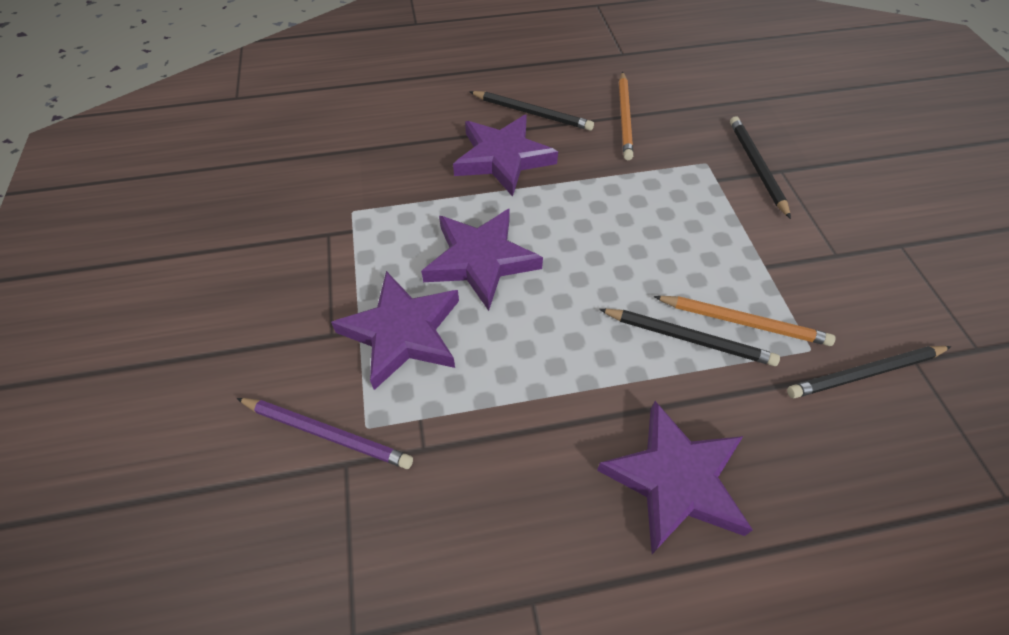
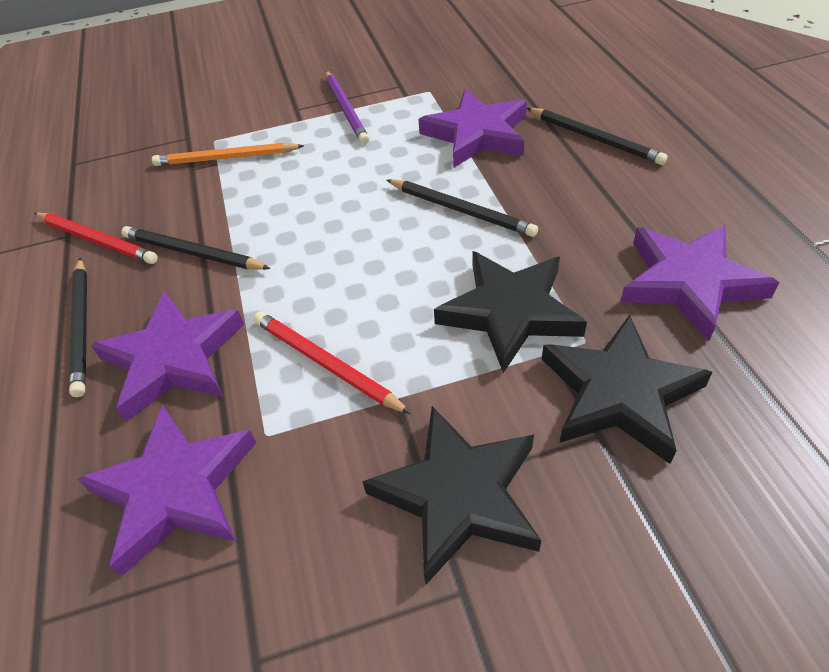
black star: 0 -> 3
orange pencil: 2 -> 1
red pencil: 0 -> 2

